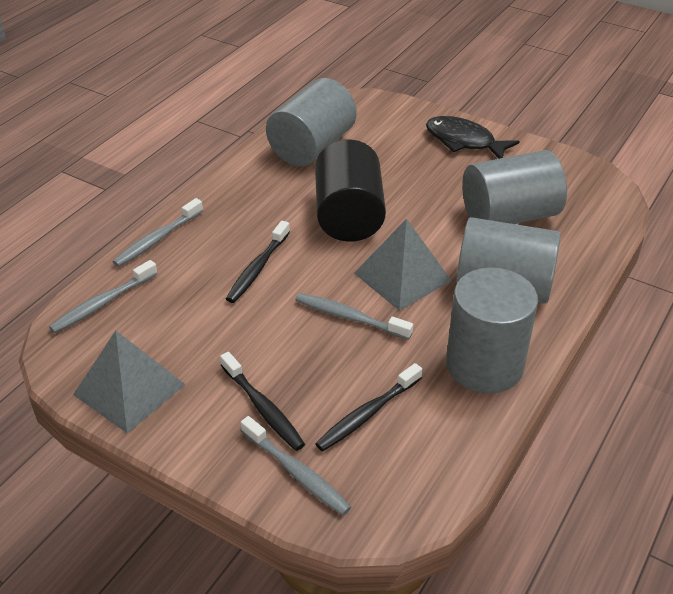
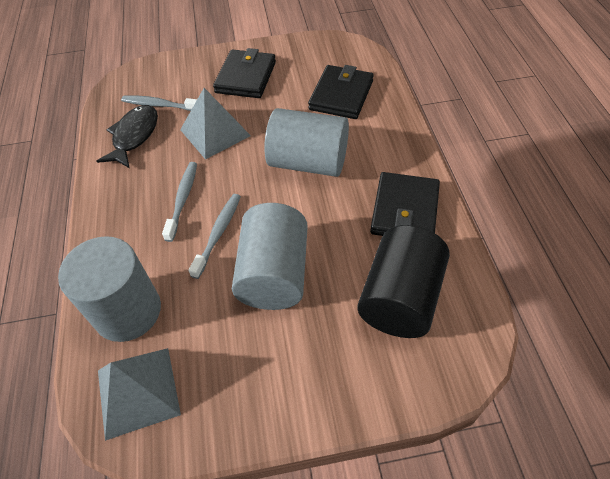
black toothbrush: 3 -> 0
black wallet: 0 -> 3
grey cylinder: 4 -> 3
grey toothbrush: 4 -> 3

